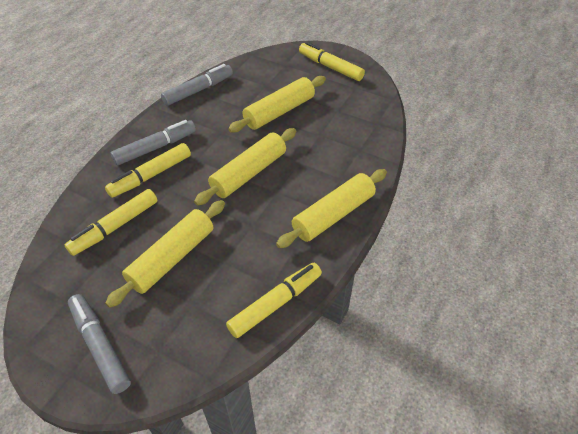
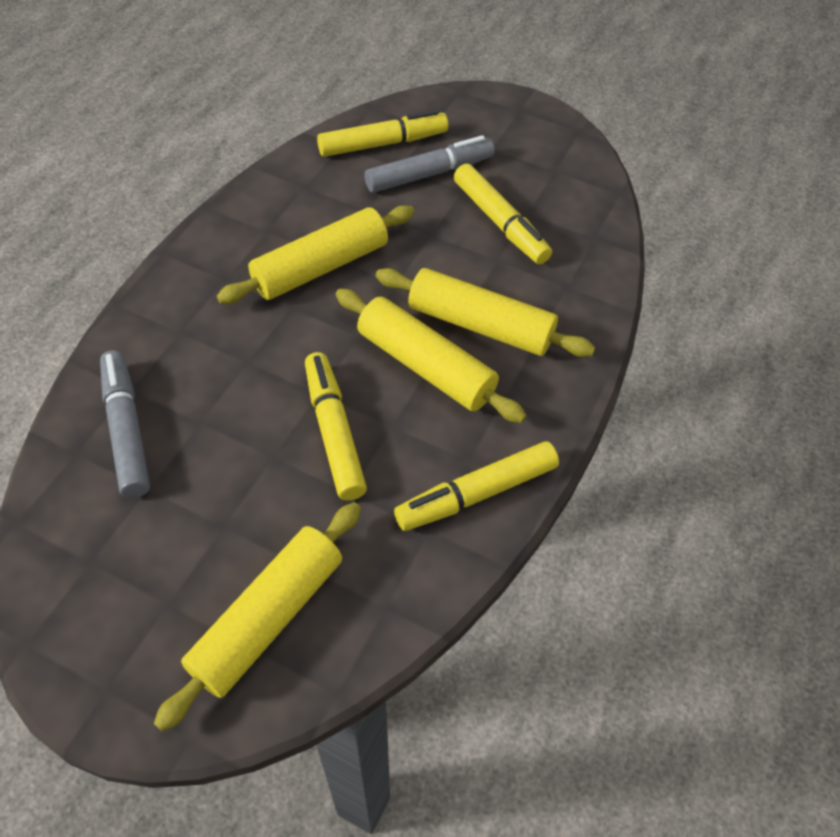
grey marker: 3 -> 2

